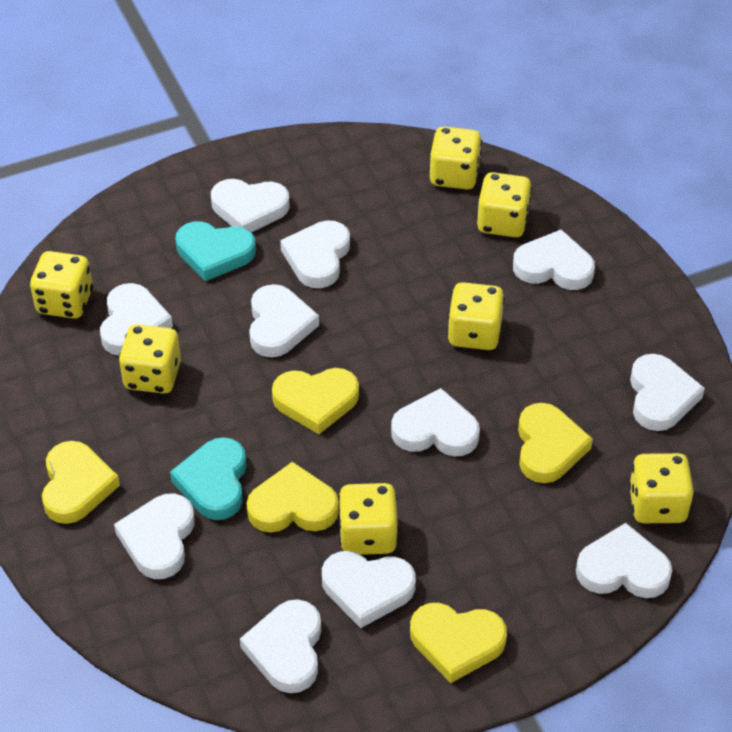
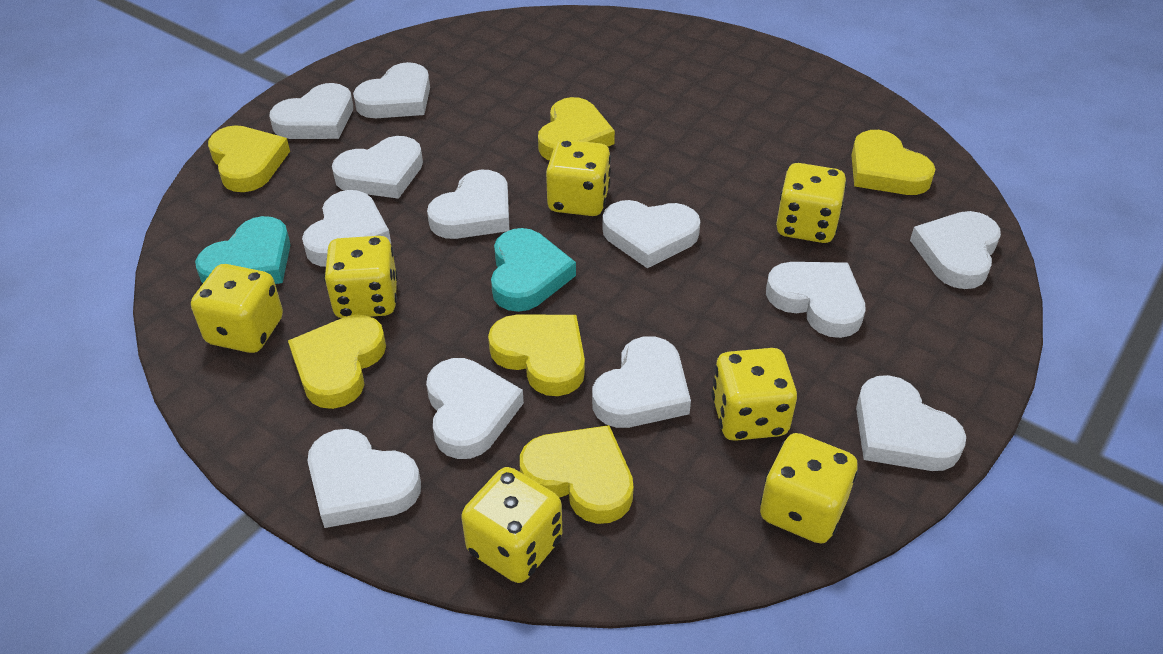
white heart: 11 -> 12
yellow heart: 5 -> 6

